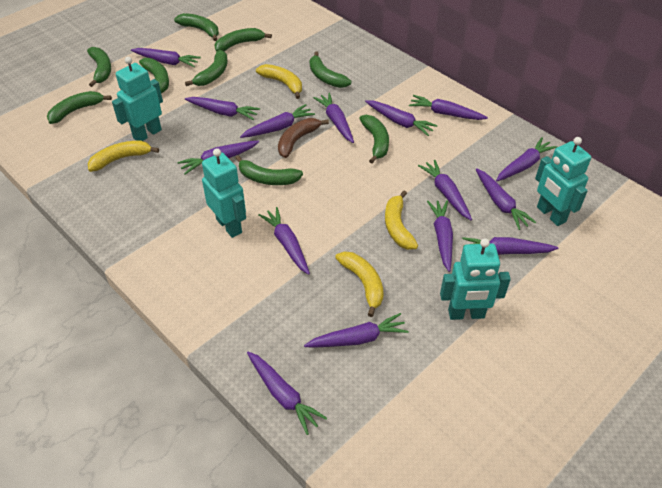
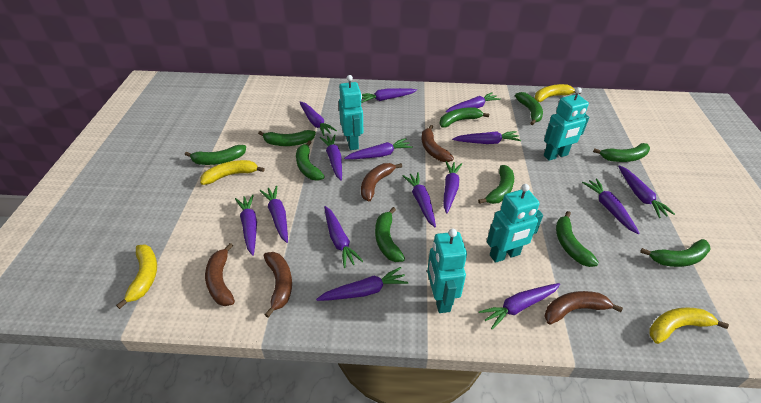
brown banana: 1 -> 5
green banana: 9 -> 10

